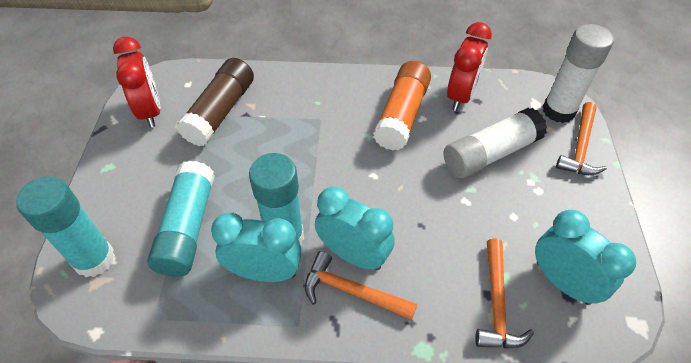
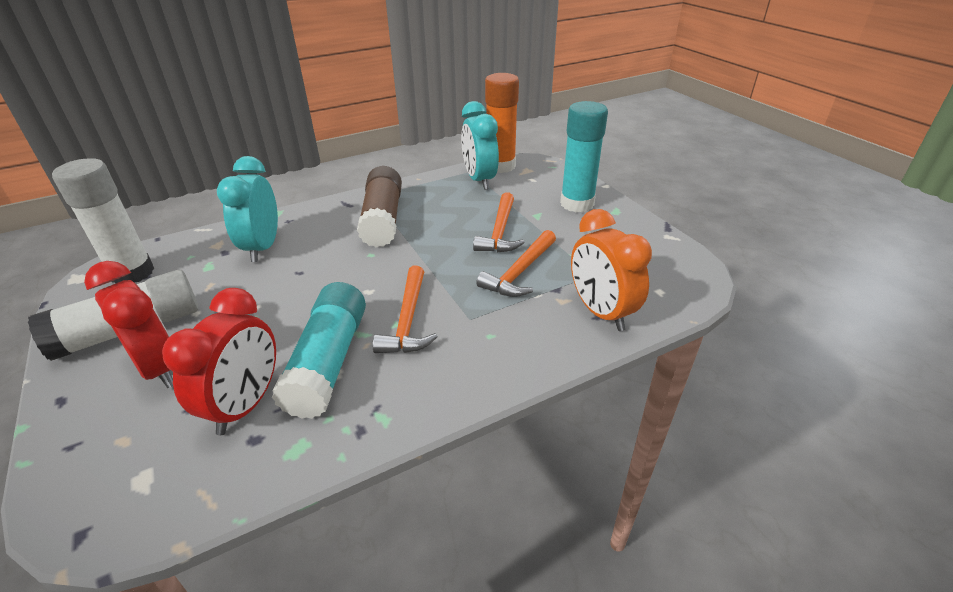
orange clock: 0 -> 1
turquoise clock: 3 -> 2
turquoise glue stick: 3 -> 2

